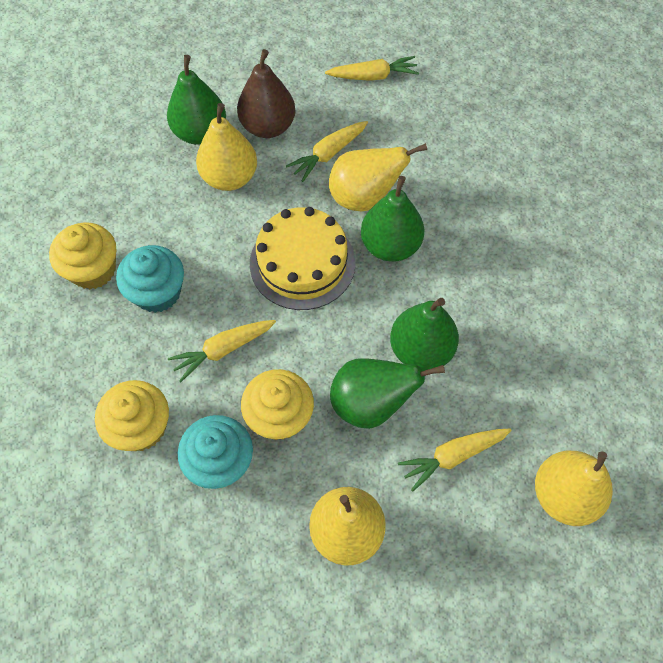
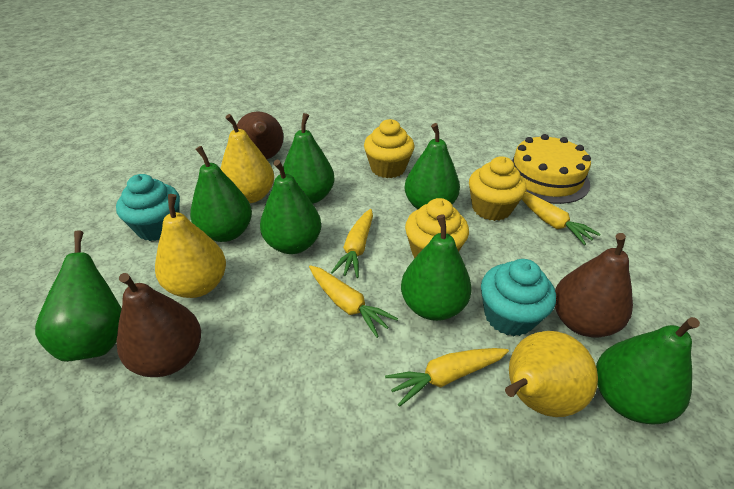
brown pear: 1 -> 3
green pear: 4 -> 7
yellow pear: 4 -> 3

